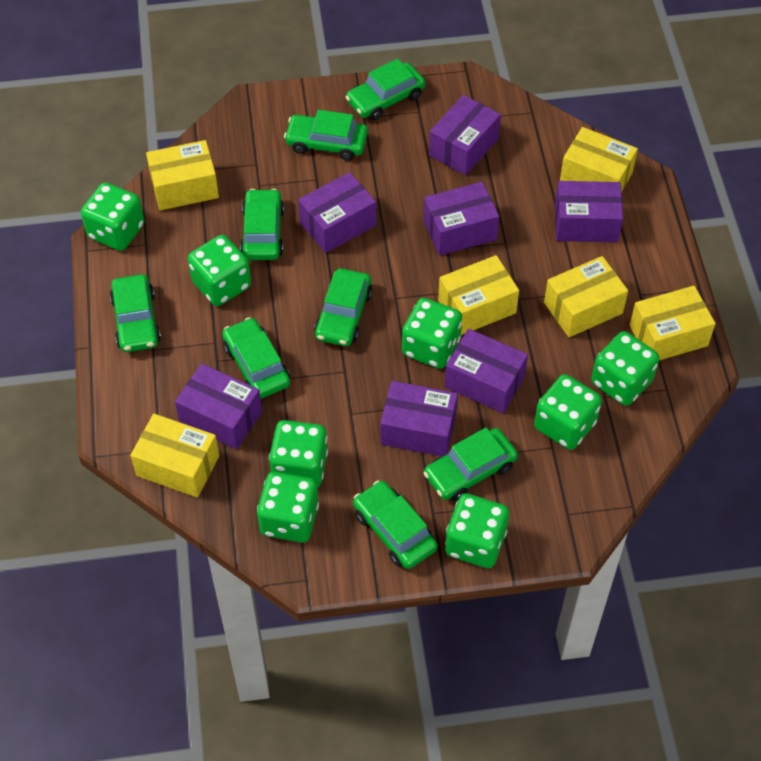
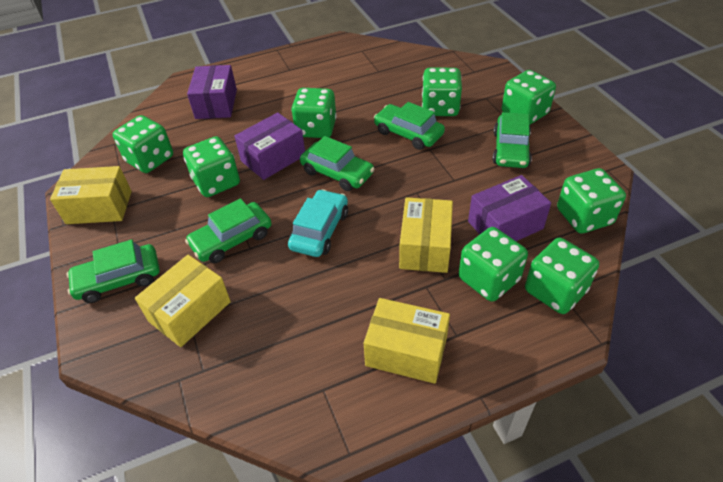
green car: 8 -> 5
purple box: 7 -> 3
turquoise car: 0 -> 1
yellow box: 6 -> 4

